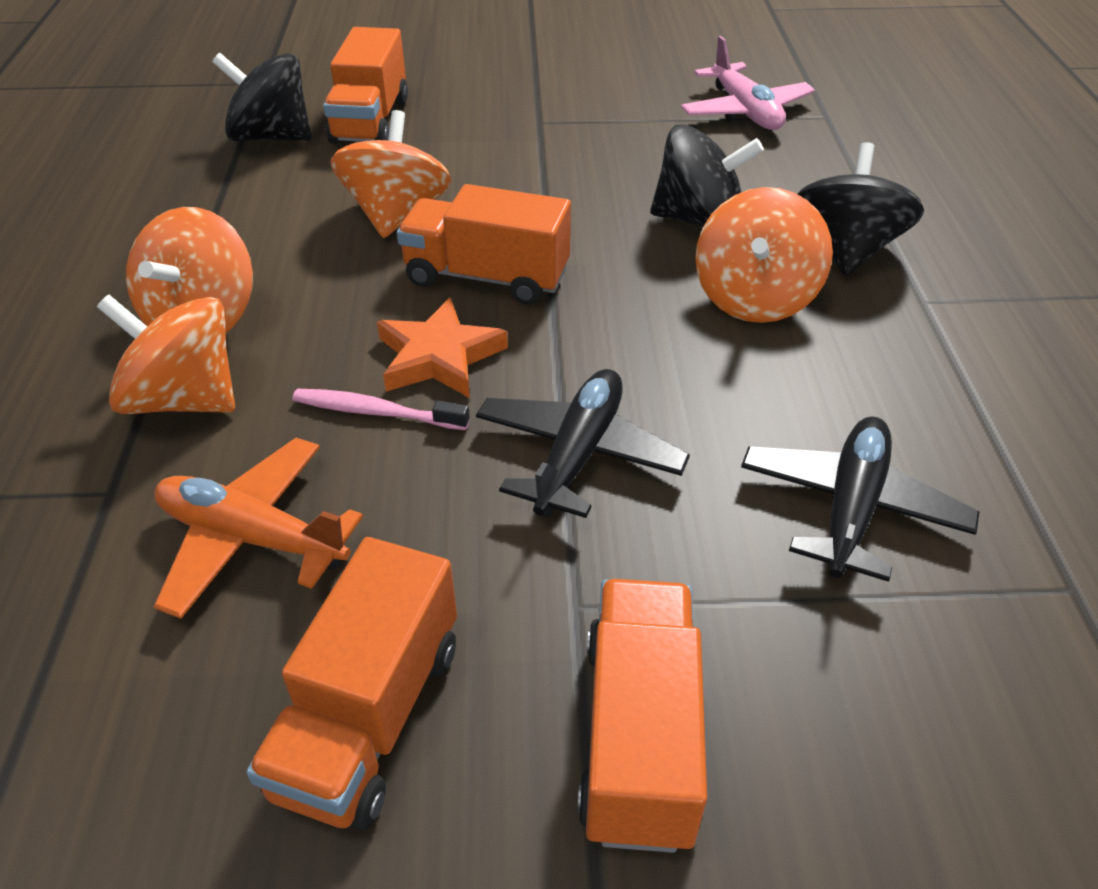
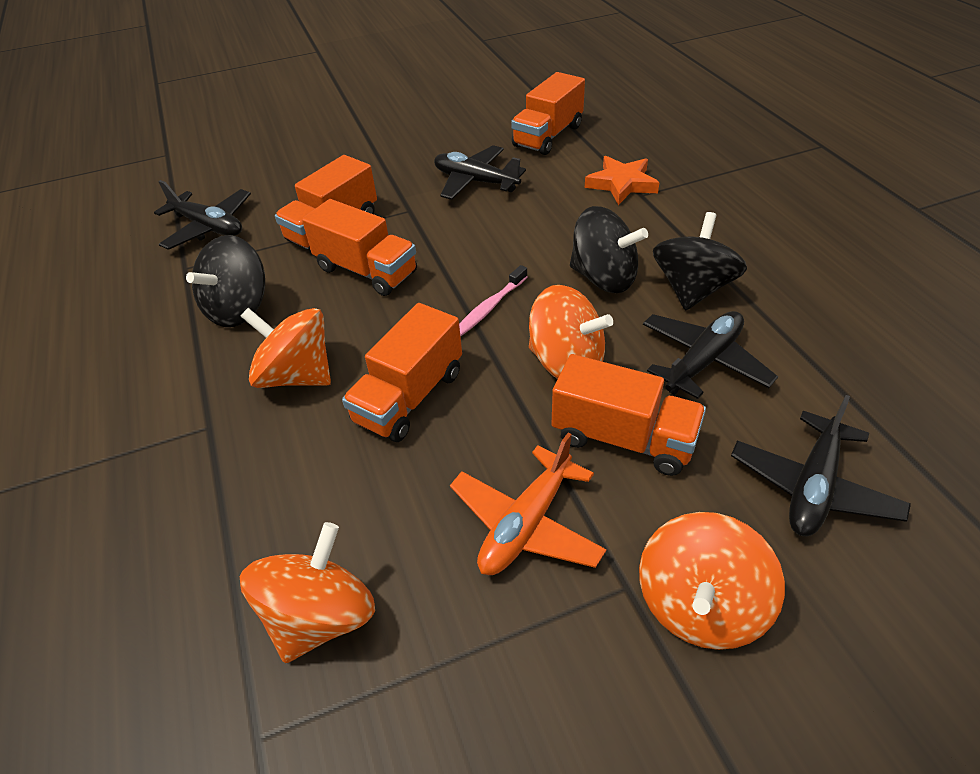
black plane: 2 -> 4
orange truck: 4 -> 5
pink plane: 1 -> 0

